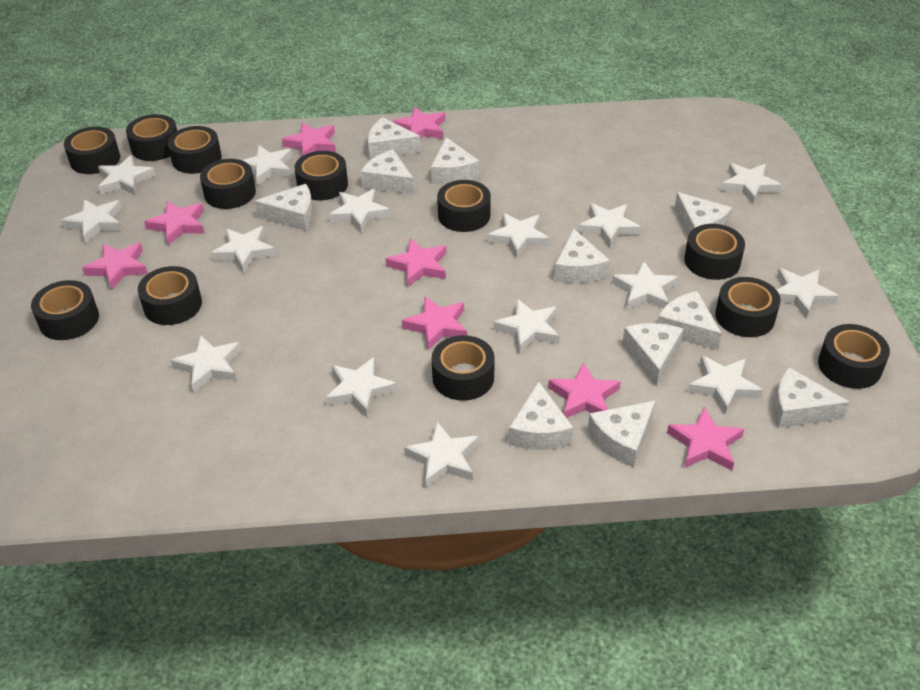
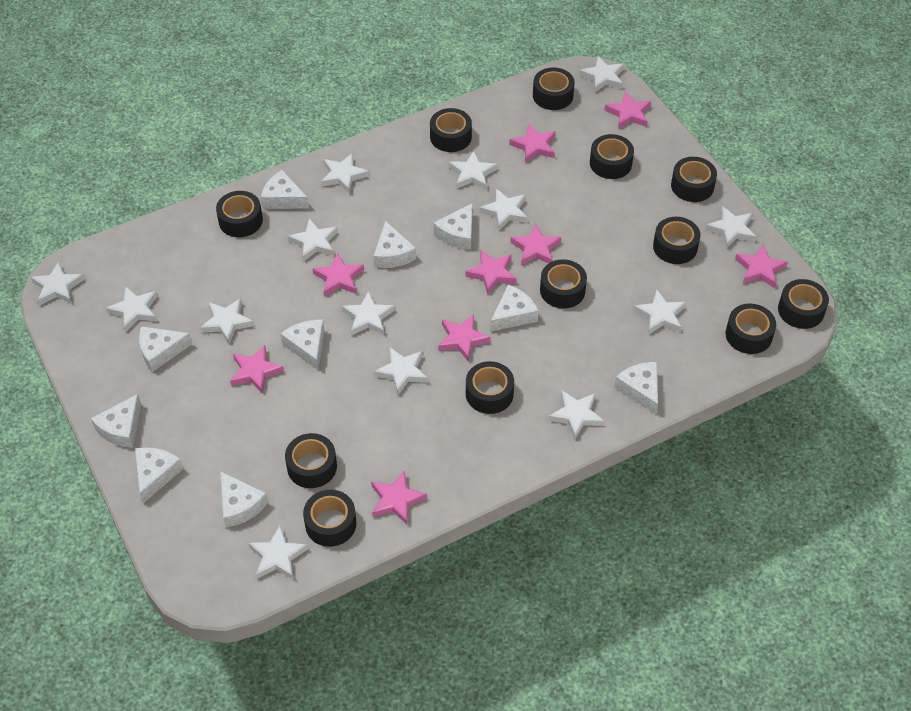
pink star: 8 -> 9
white cheese: 11 -> 10
white star: 15 -> 14

